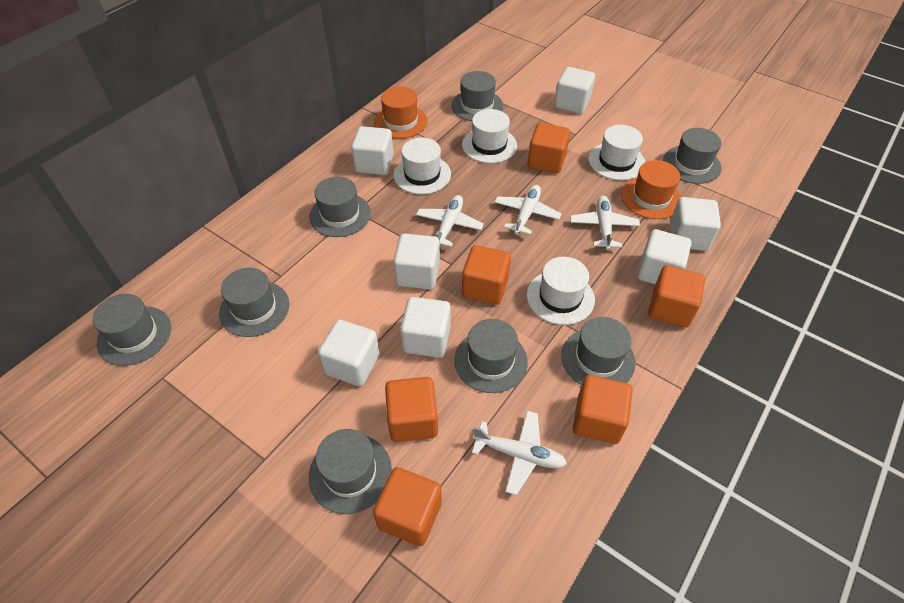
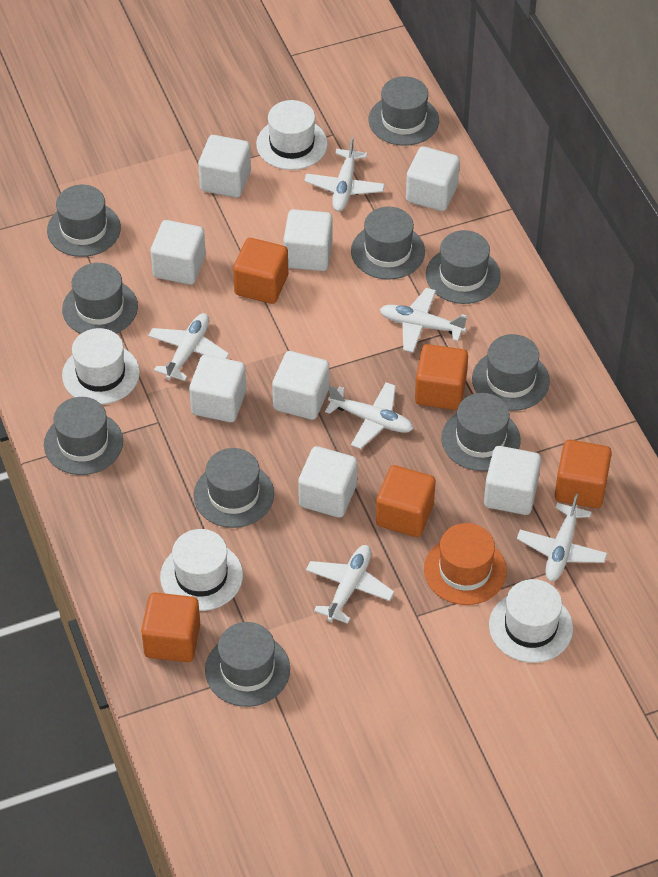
grey hat: 8 -> 10
orange cube: 6 -> 5
orange hat: 2 -> 1
white cube: 7 -> 8
white plane: 4 -> 6

